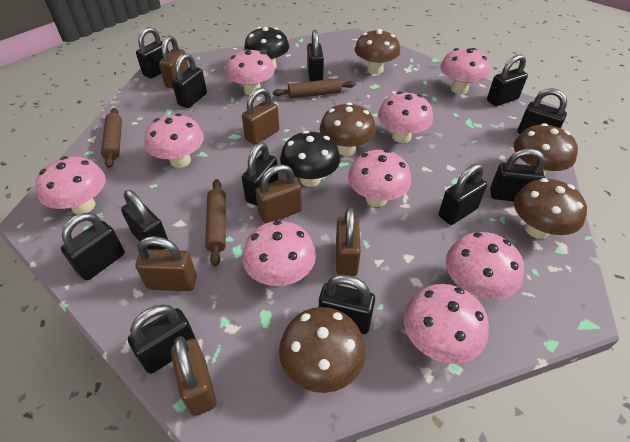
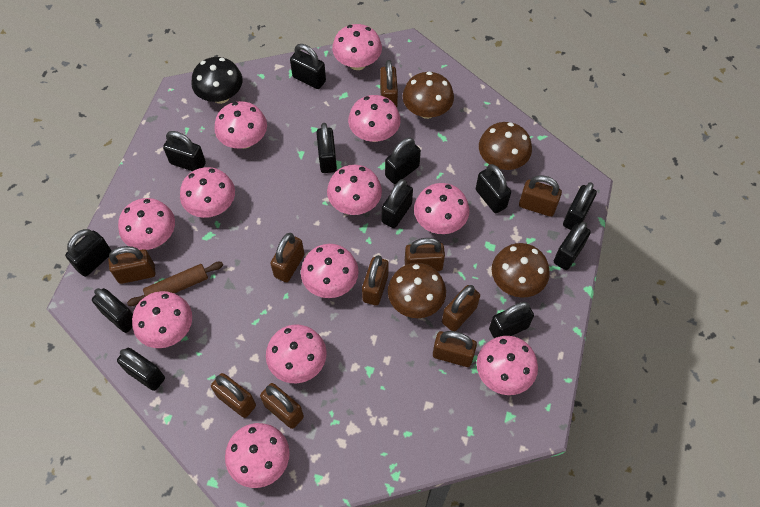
black mushroom: 2 -> 1
brown mushroom: 5 -> 4
brown padlock: 6 -> 10
brown rolling pin: 3 -> 1
pink mushroom: 9 -> 12

